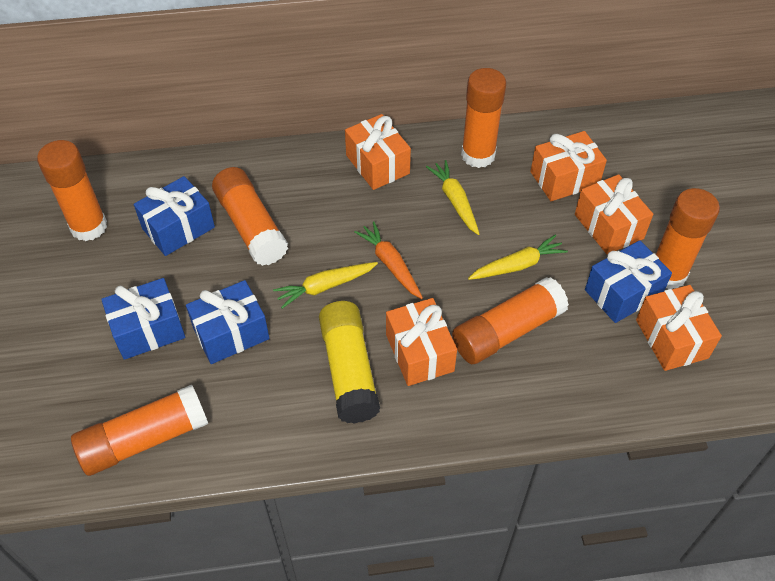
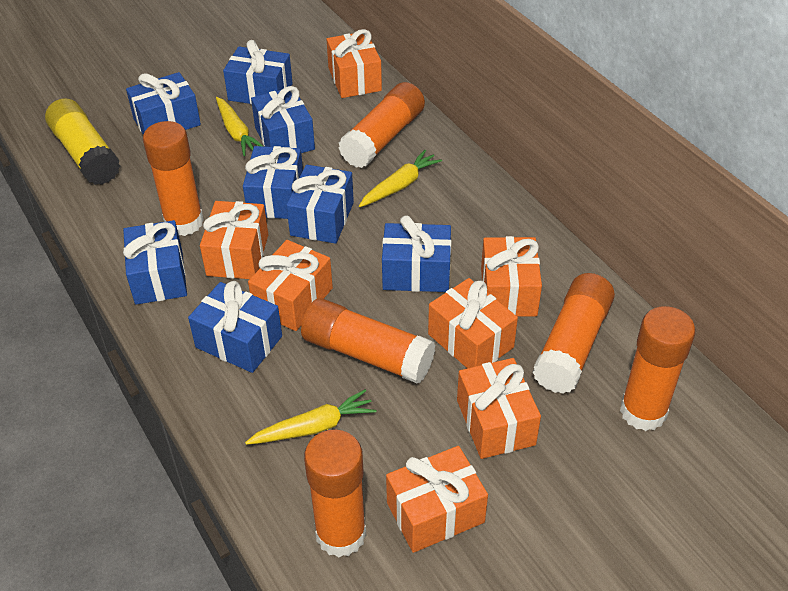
blue gift: 4 -> 8
orange carrot: 1 -> 0
orange gift: 5 -> 7

